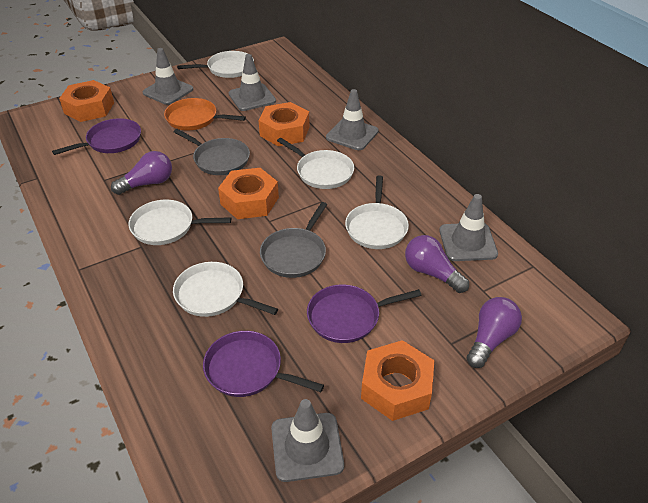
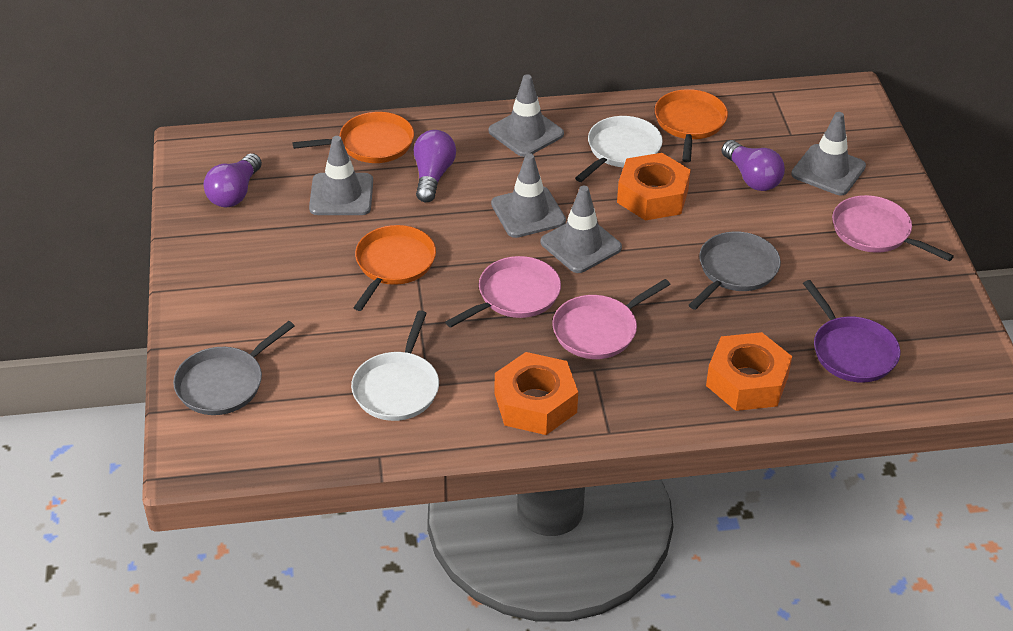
orange nut: 4 -> 3
orange pan: 1 -> 3
pink pan: 0 -> 3
purple pan: 3 -> 1
white pan: 5 -> 2

